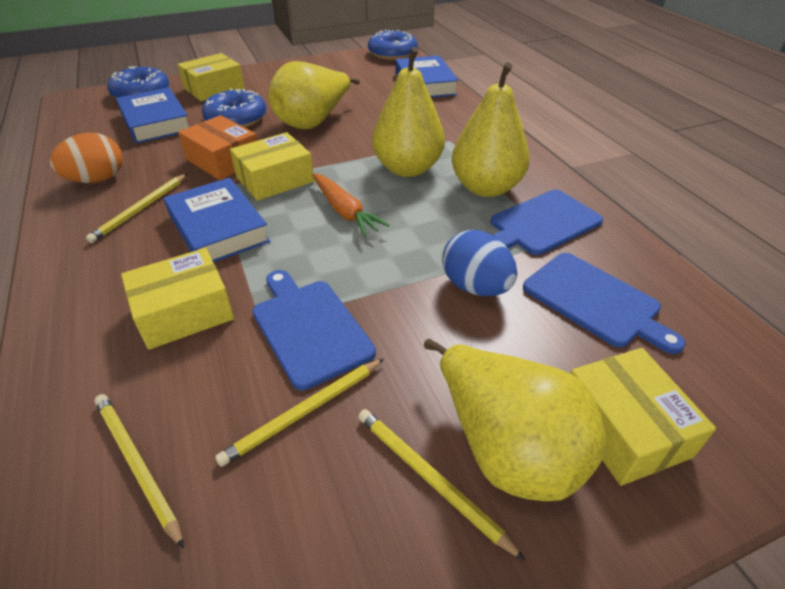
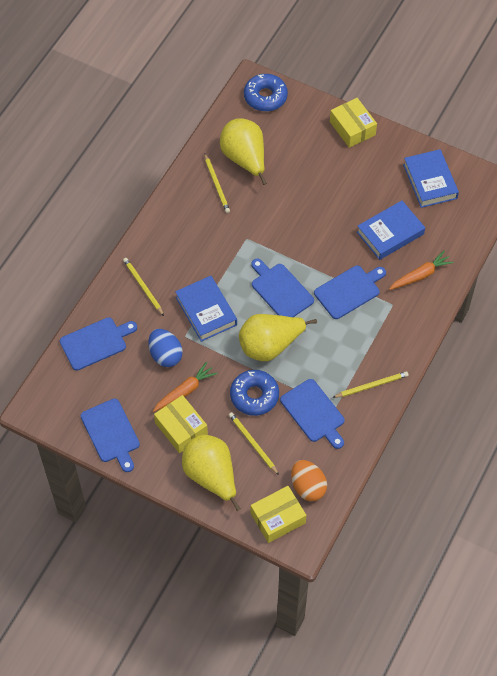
blue cutting board: 3 -> 5
blue donut: 3 -> 2
orange box: 1 -> 0
orange carrot: 1 -> 2
yellow box: 4 -> 3
yellow pear: 4 -> 3

